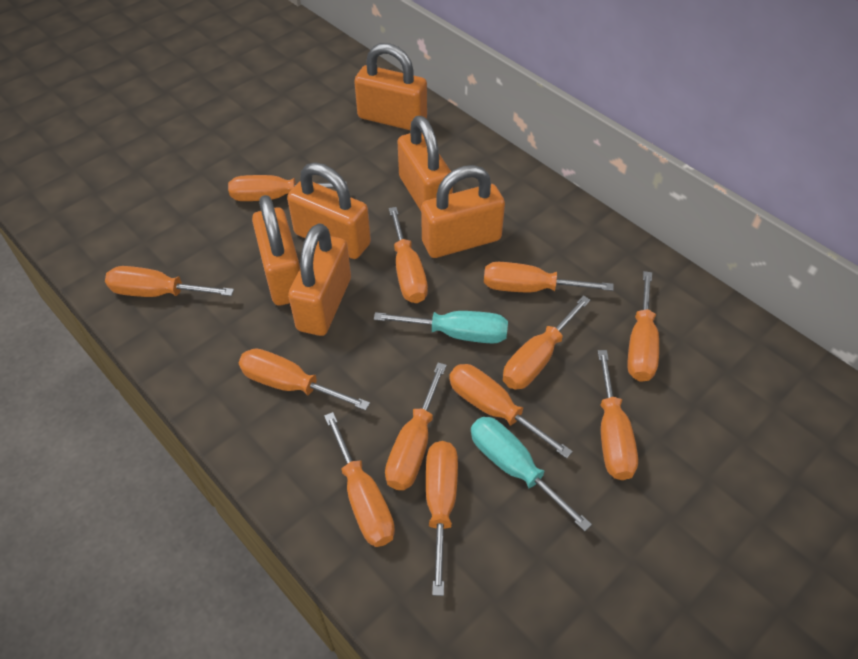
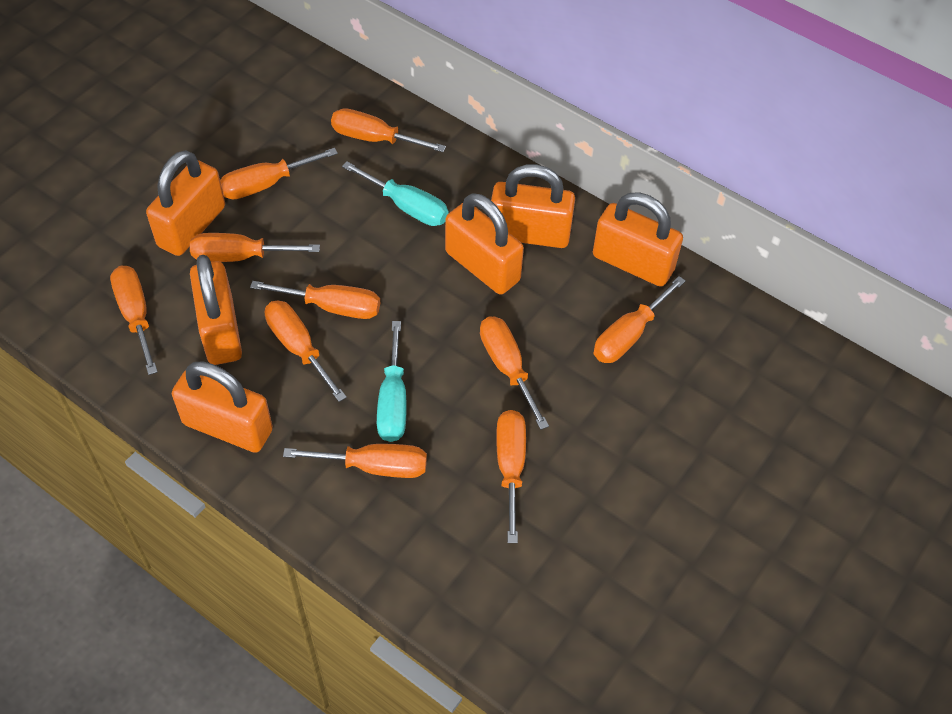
orange screwdriver: 12 -> 10

